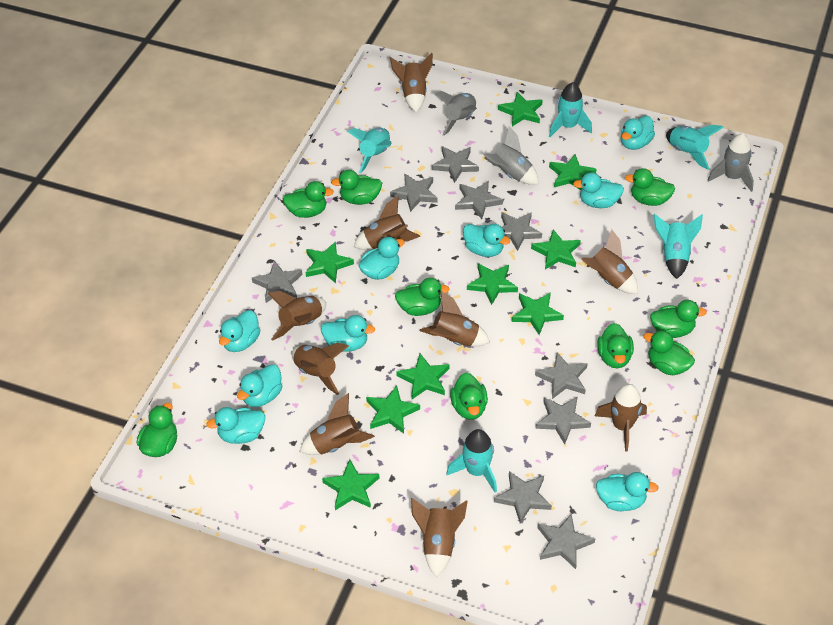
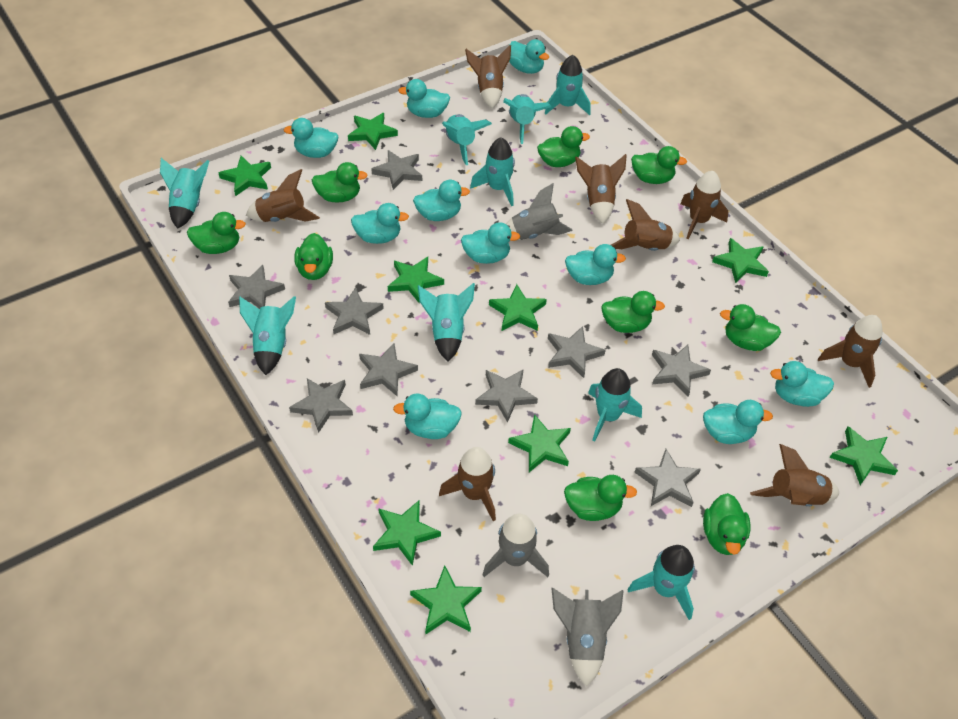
brown rocket: 9 -> 8
turquoise duck: 9 -> 10
turquoise rocket: 5 -> 9

